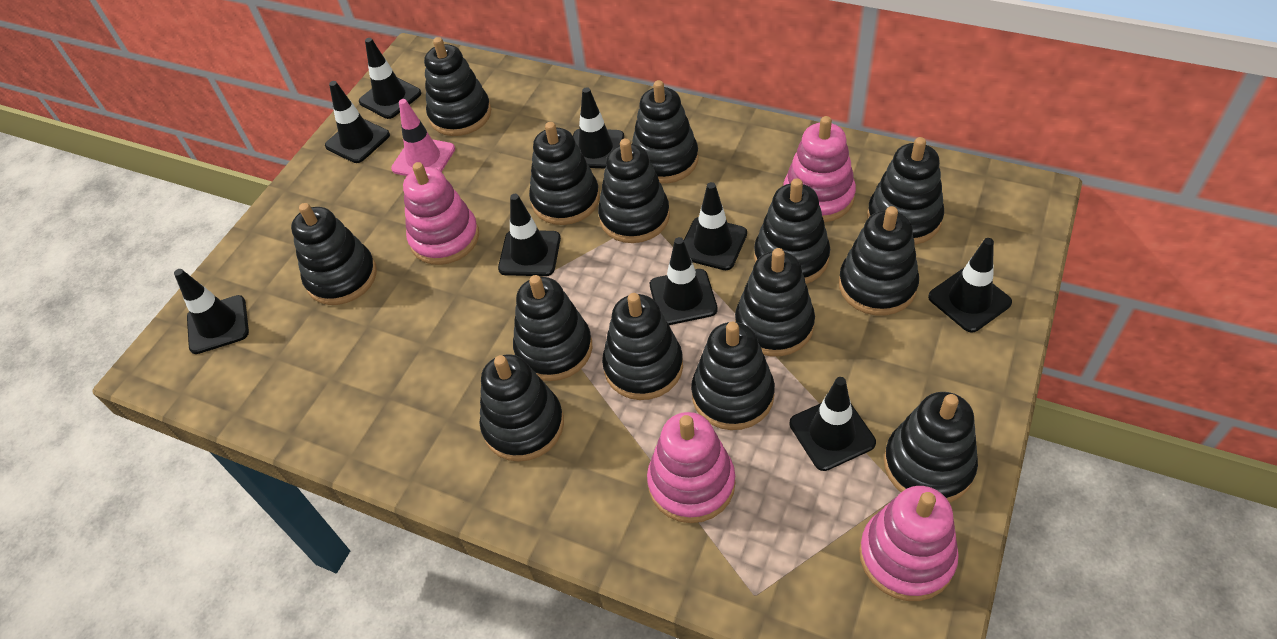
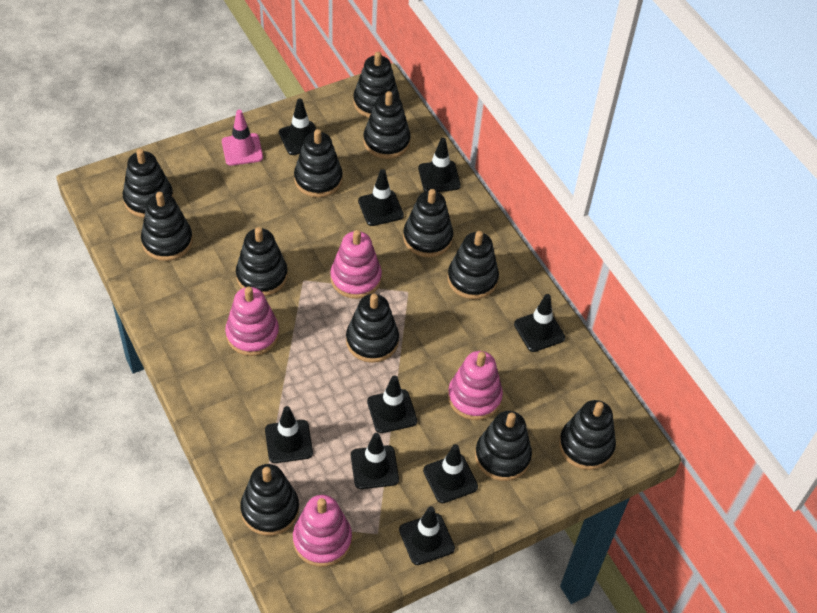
black stacking toy: 14 -> 12

